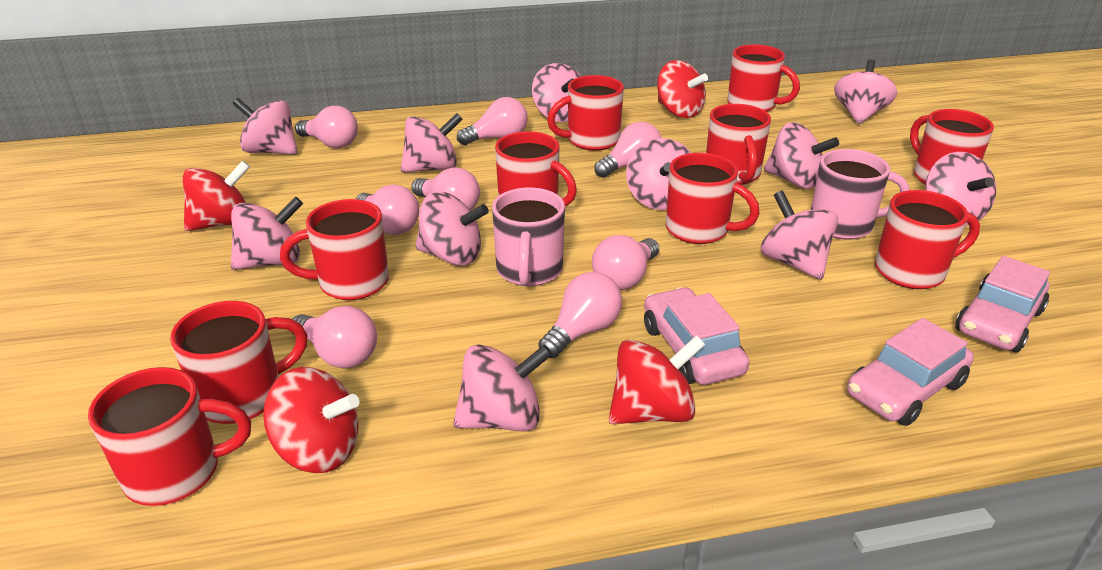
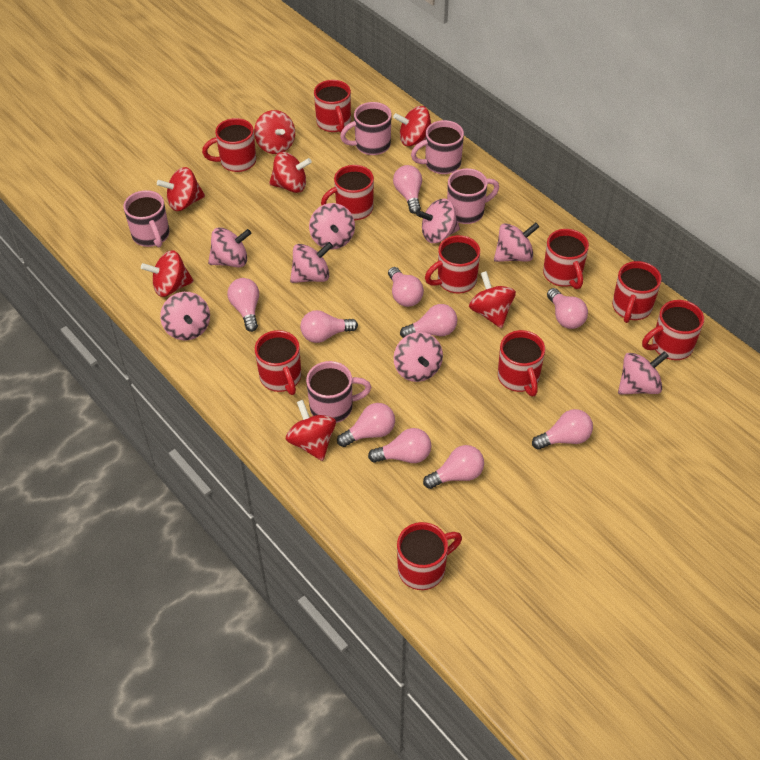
pink car: 3 -> 0
pink light bulb: 8 -> 10
pink mug: 2 -> 5
pink spinning top: 11 -> 8
red spinning top: 4 -> 7

